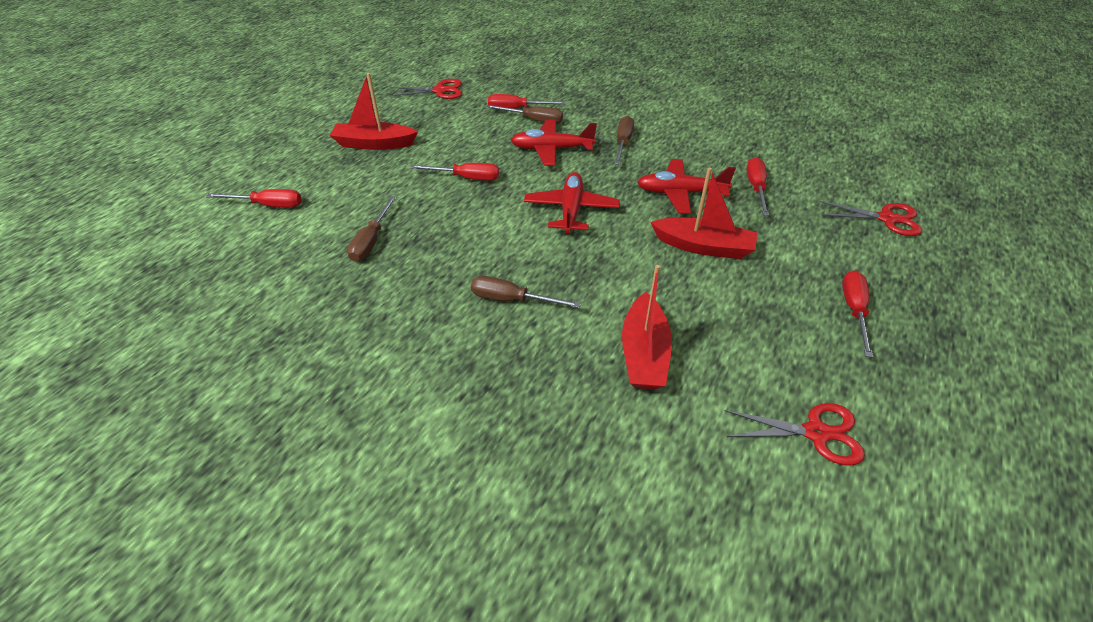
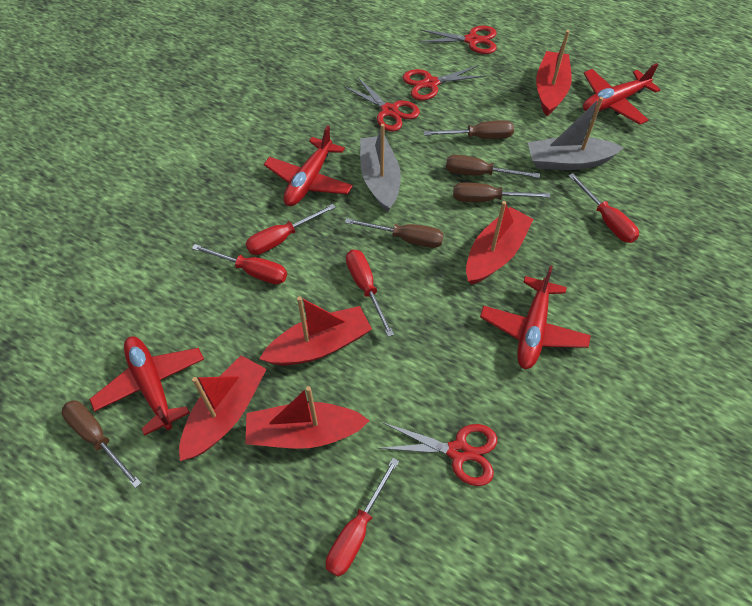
brown screwdriver: 4 -> 5
grey boat: 0 -> 2
red boat: 3 -> 5
red plane: 3 -> 4
red scissors: 3 -> 4

